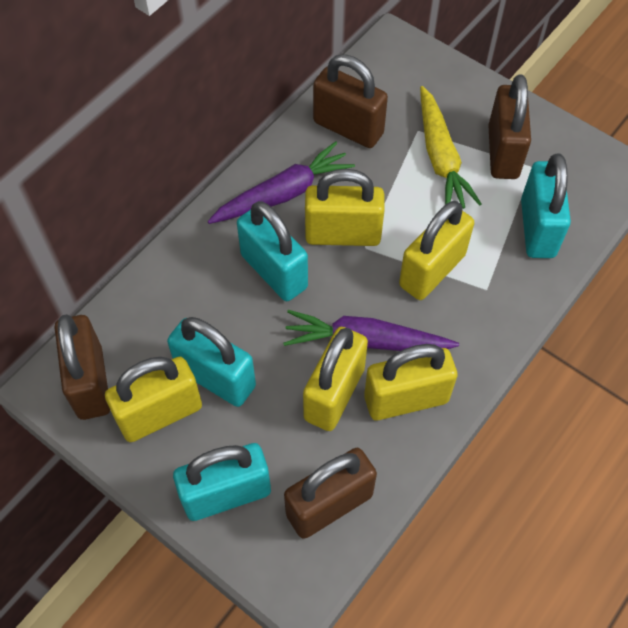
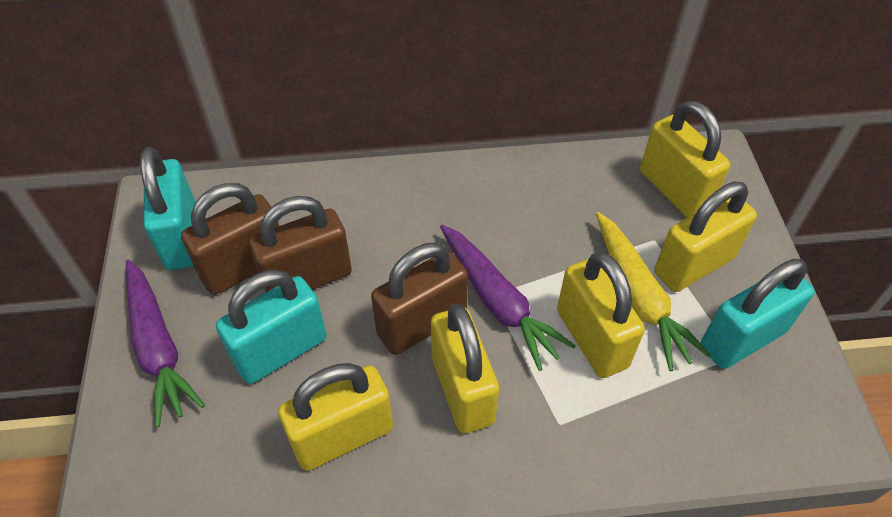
brown padlock: 4 -> 3
turquoise padlock: 4 -> 3

